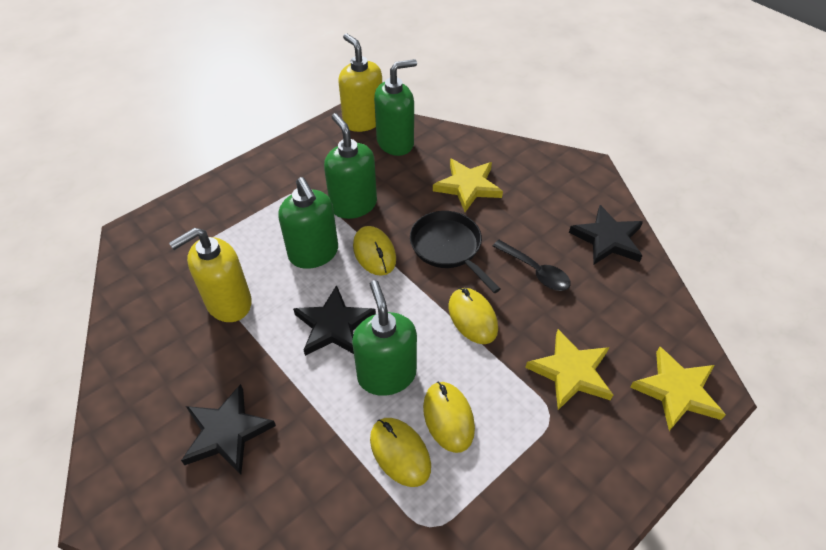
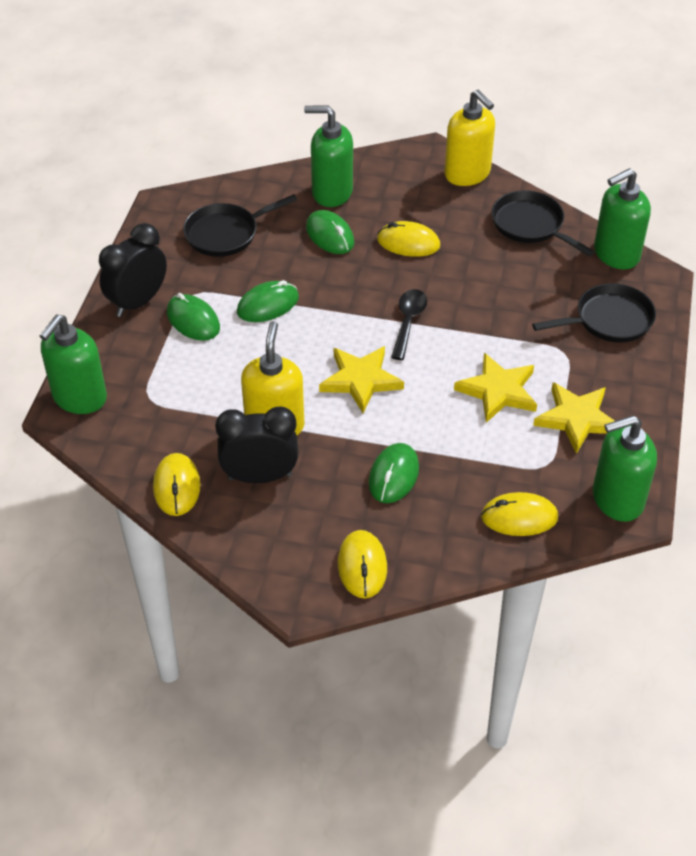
black clock: 0 -> 2
black pan: 1 -> 3
black star: 3 -> 0
green mouse: 0 -> 4

